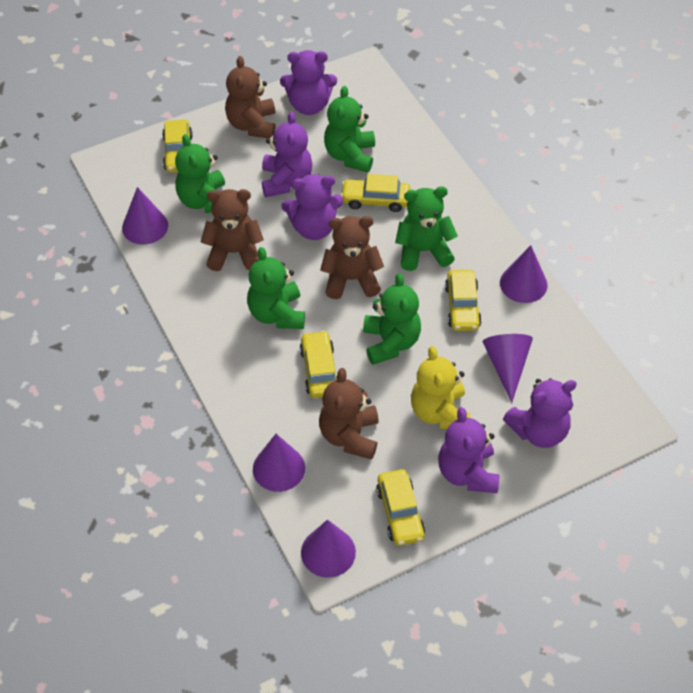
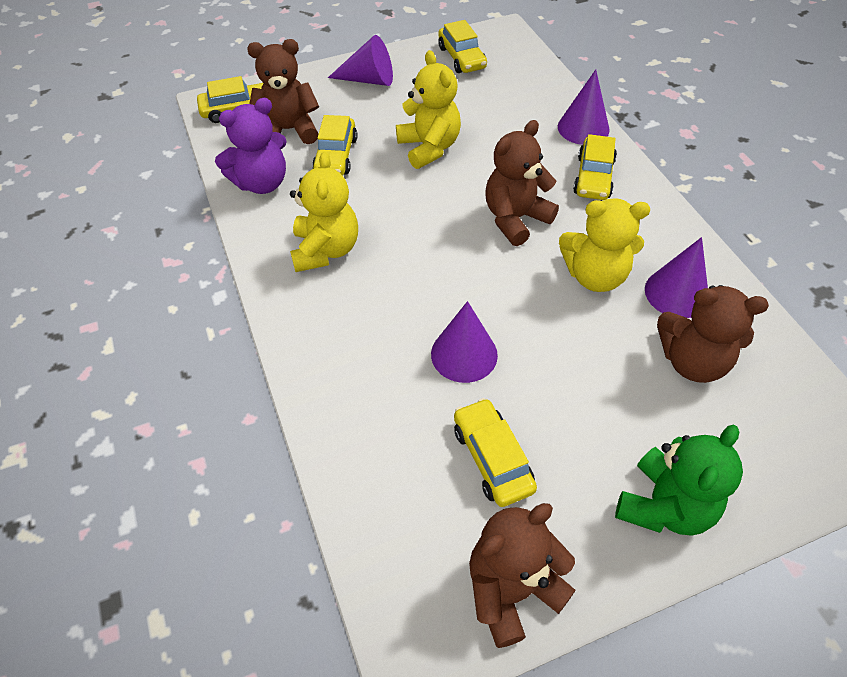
green teddy bear: 5 -> 1
purple cone: 5 -> 4
purple teddy bear: 5 -> 1
yellow teddy bear: 1 -> 3

